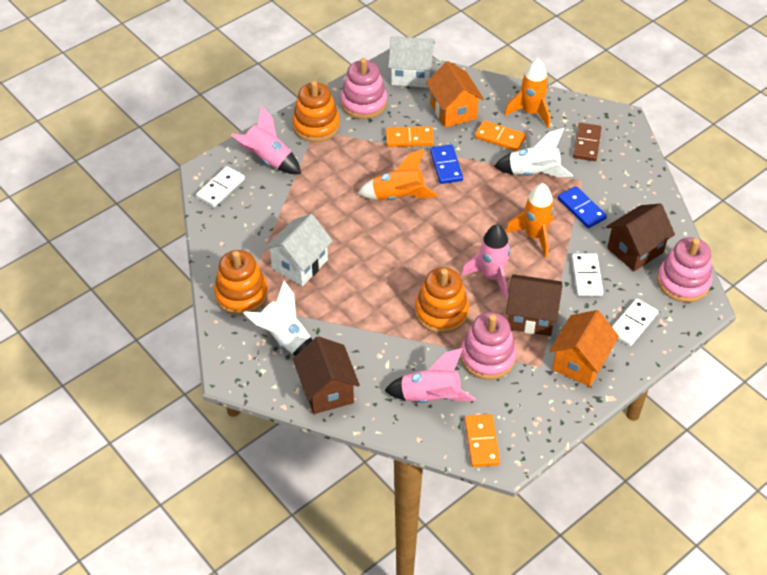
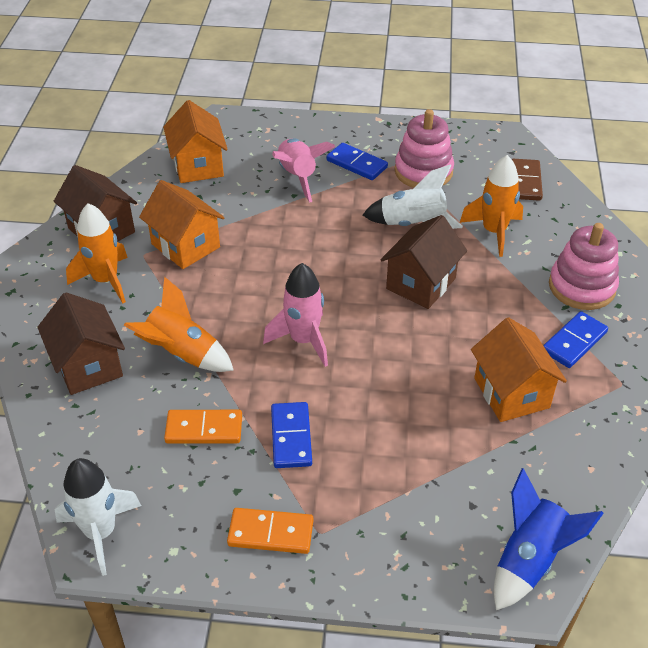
blue domino: 2 -> 3
blue rocket: 0 -> 1
orange domino: 3 -> 2
orange house: 2 -> 3
orange stacking toy: 3 -> 0
pink rocket: 3 -> 2
pink stacking toy: 3 -> 2
white domino: 3 -> 0
white house: 2 -> 0

